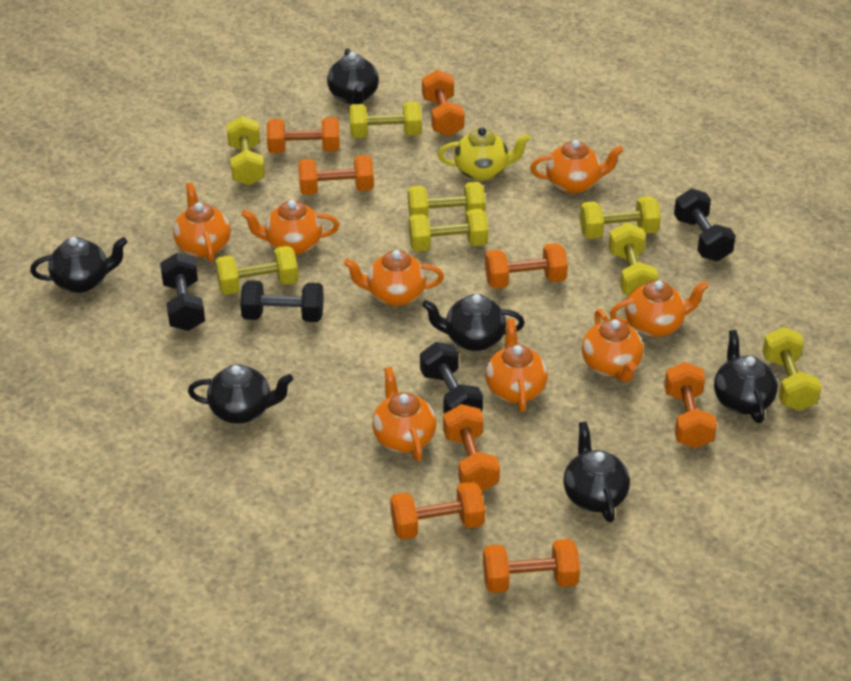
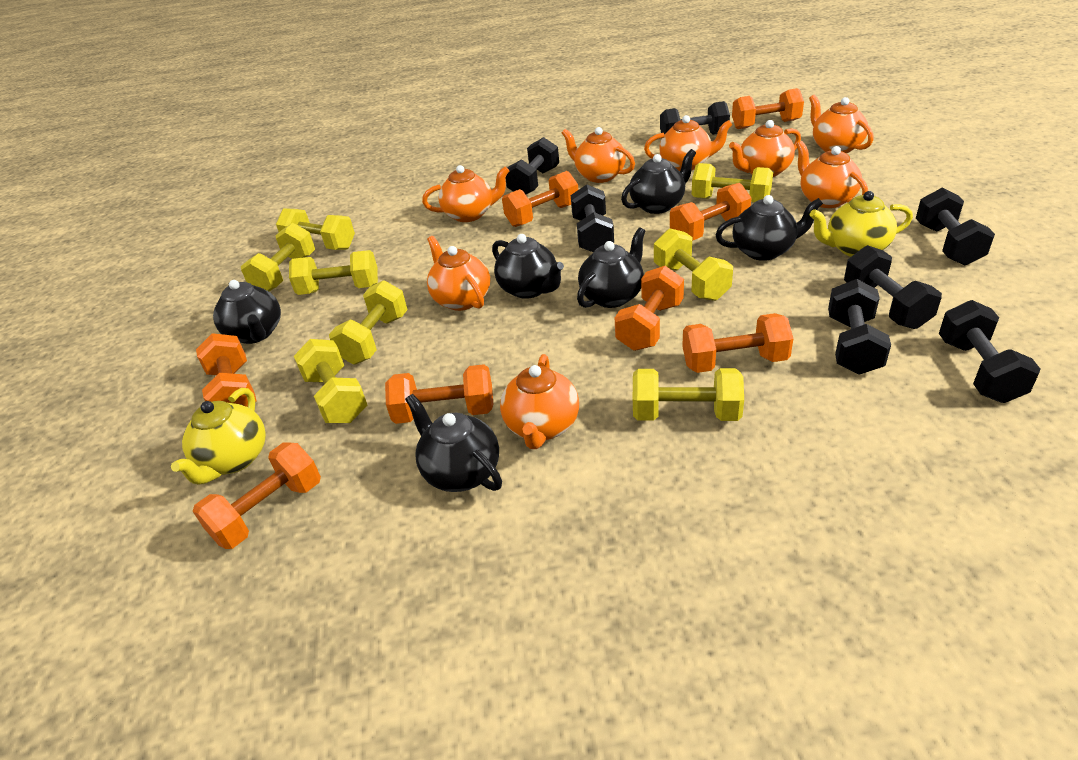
black dumbbell: 4 -> 7
yellow teapot: 1 -> 2

